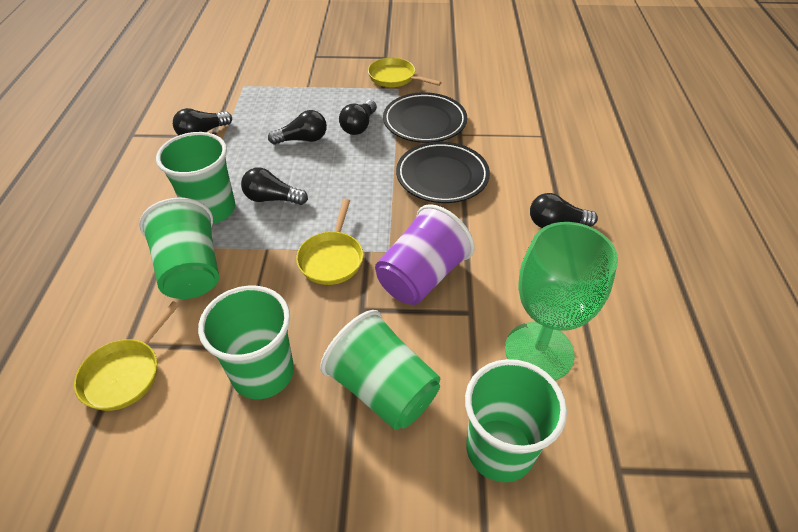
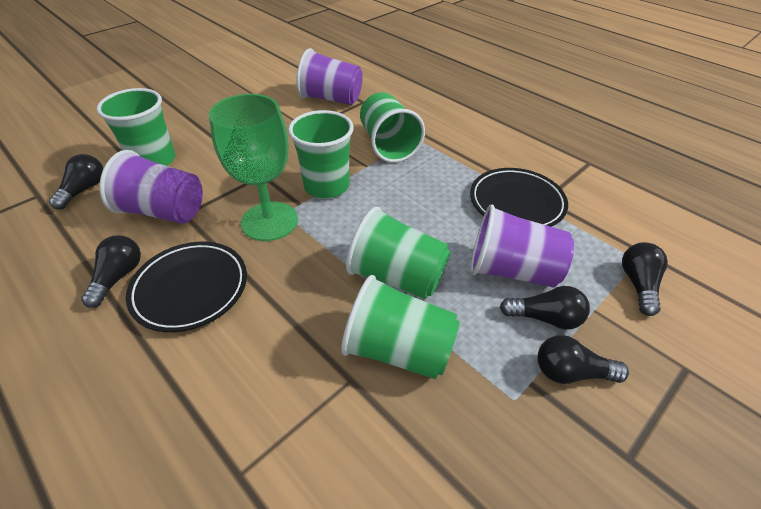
purple cup: 1 -> 3
yellow pan: 3 -> 0

